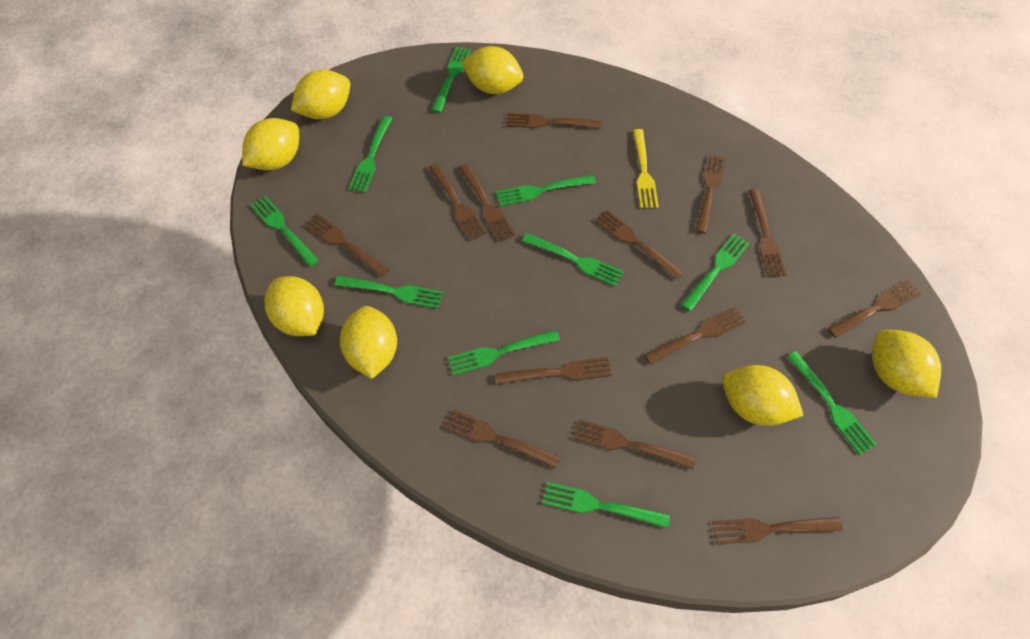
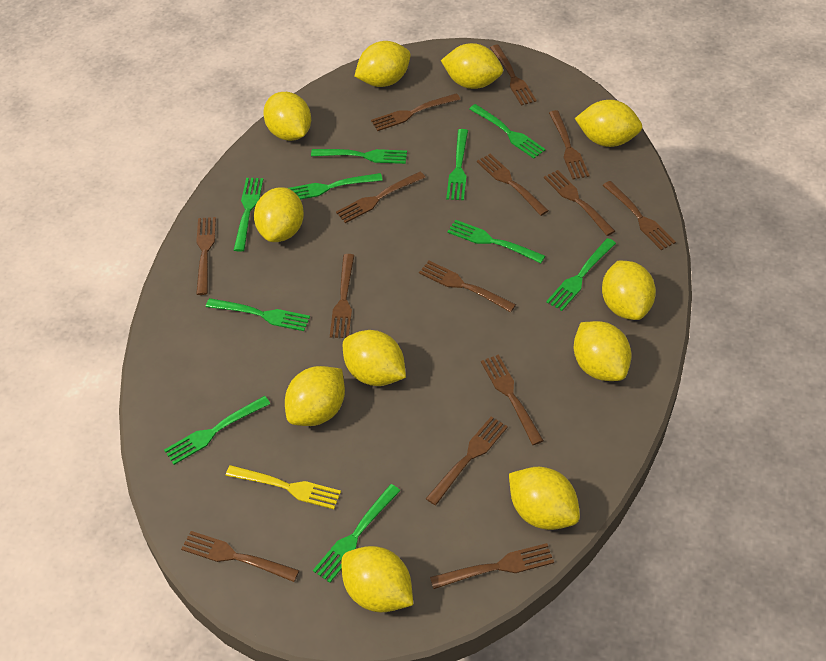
brown fork: 13 -> 14
yellow lemon: 7 -> 11

